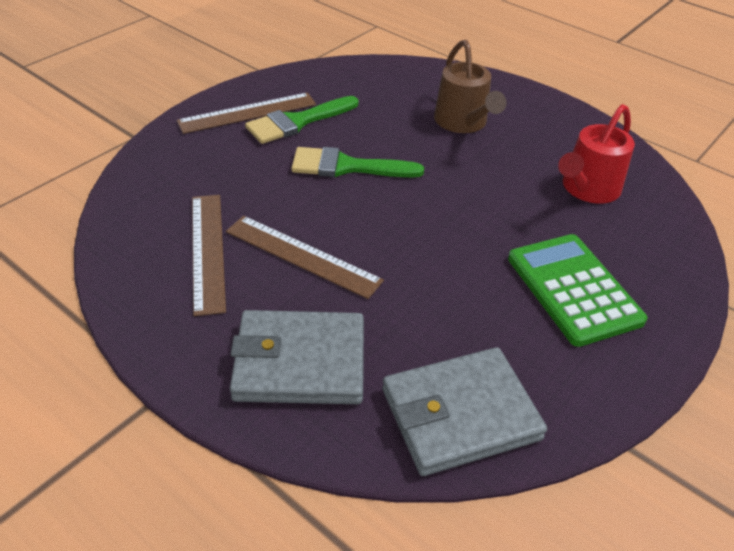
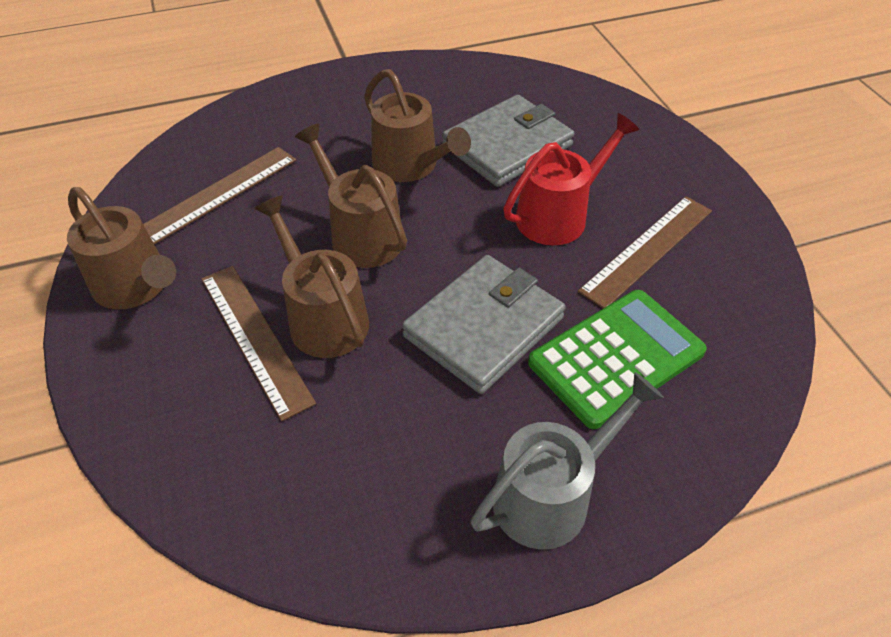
brown watering can: 1 -> 4
green brush: 2 -> 0
grey watering can: 0 -> 1

